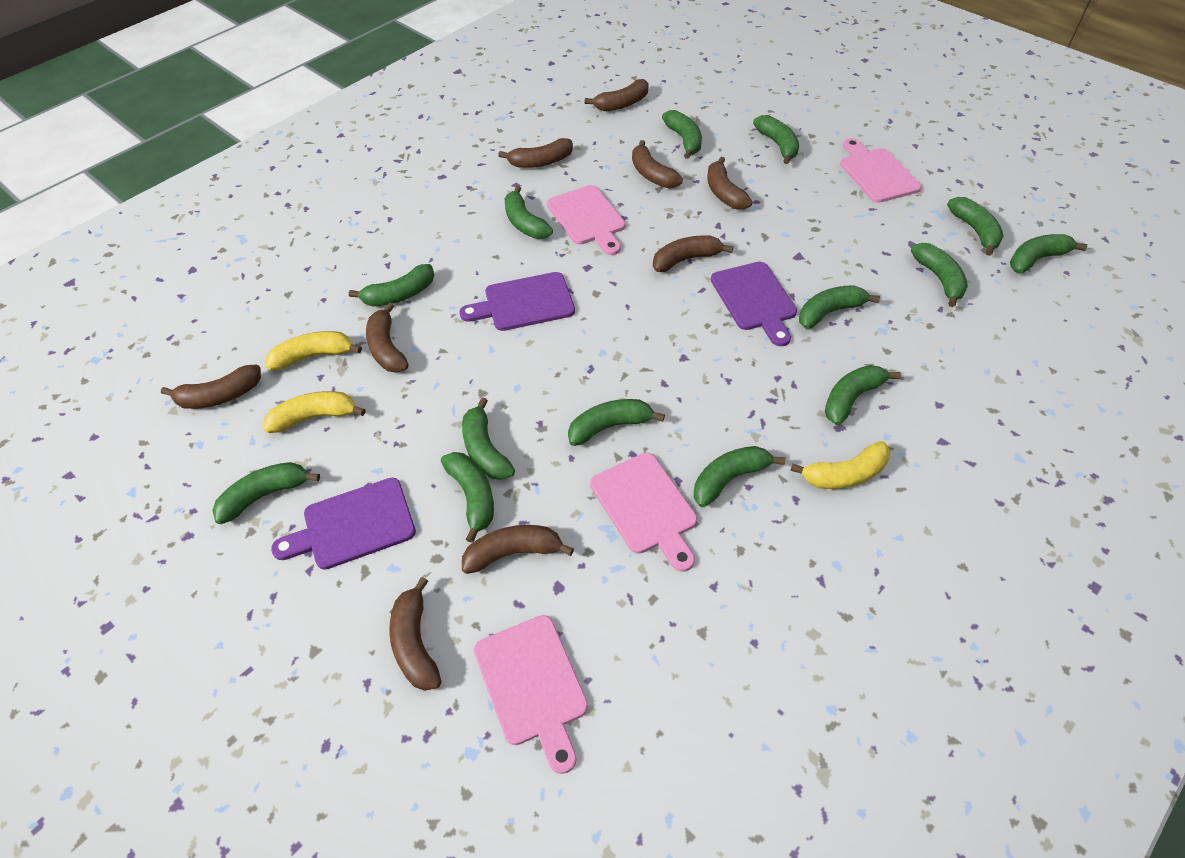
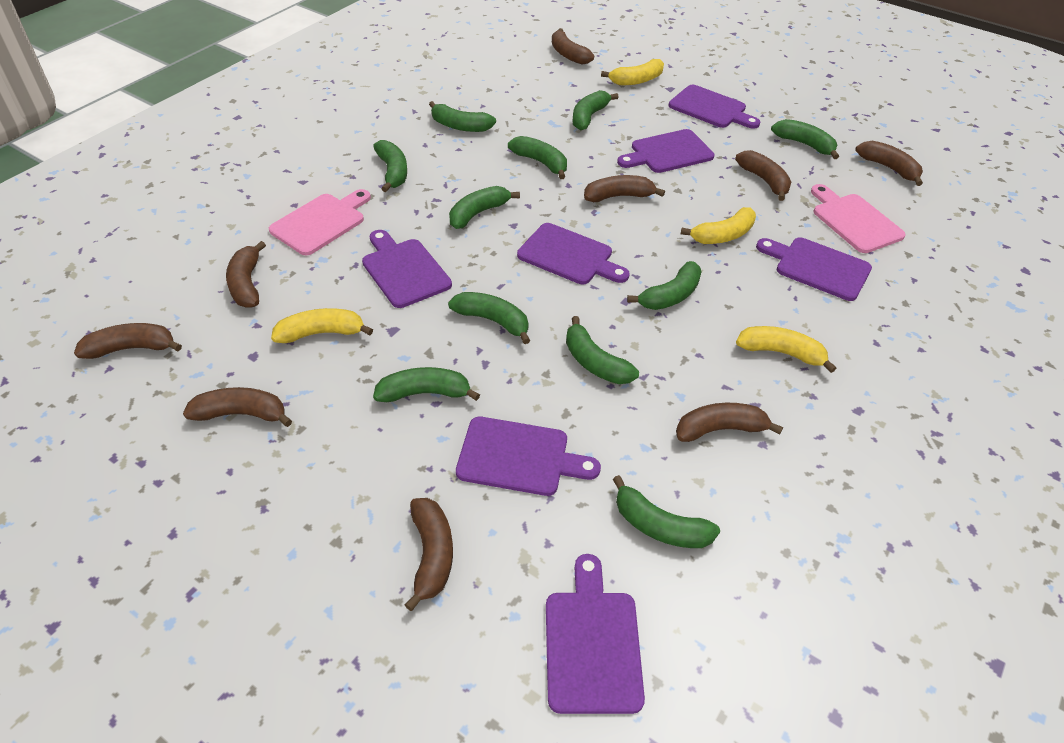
green banana: 14 -> 11
pink cutting board: 4 -> 2
purple cutting board: 3 -> 7
yellow banana: 3 -> 4

